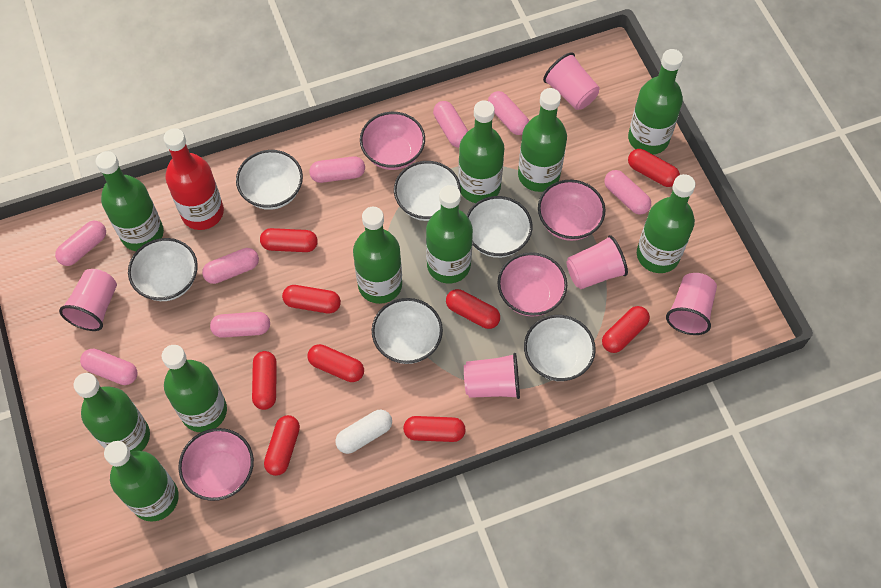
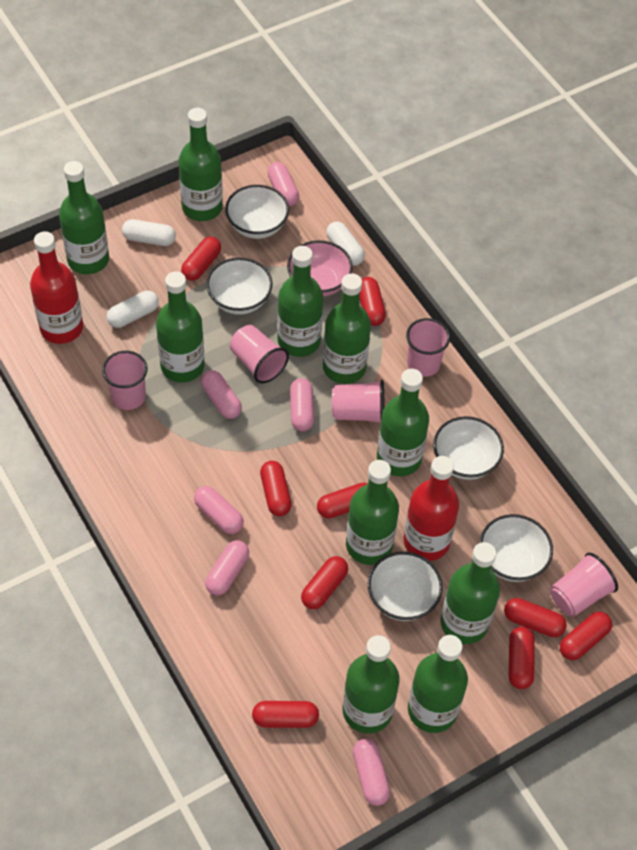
pink bowl: 4 -> 1
pink capsule: 8 -> 6
red bottle: 1 -> 2
white bowl: 6 -> 5
white capsule: 1 -> 3

